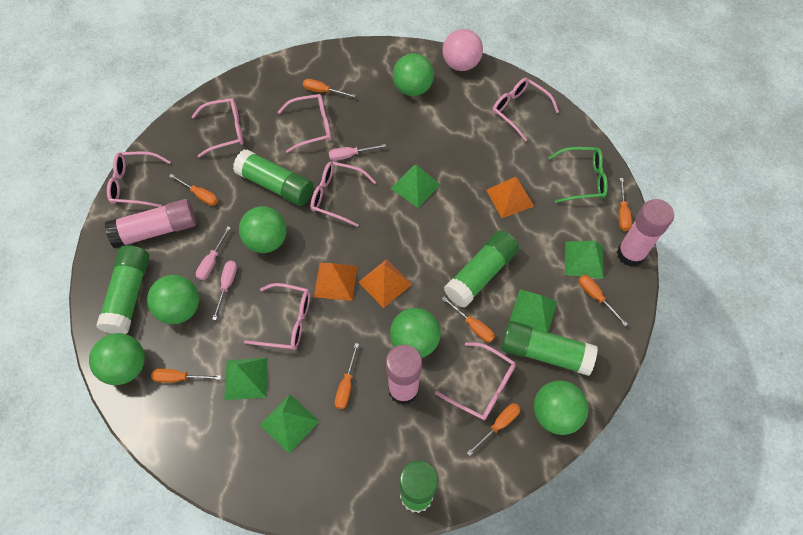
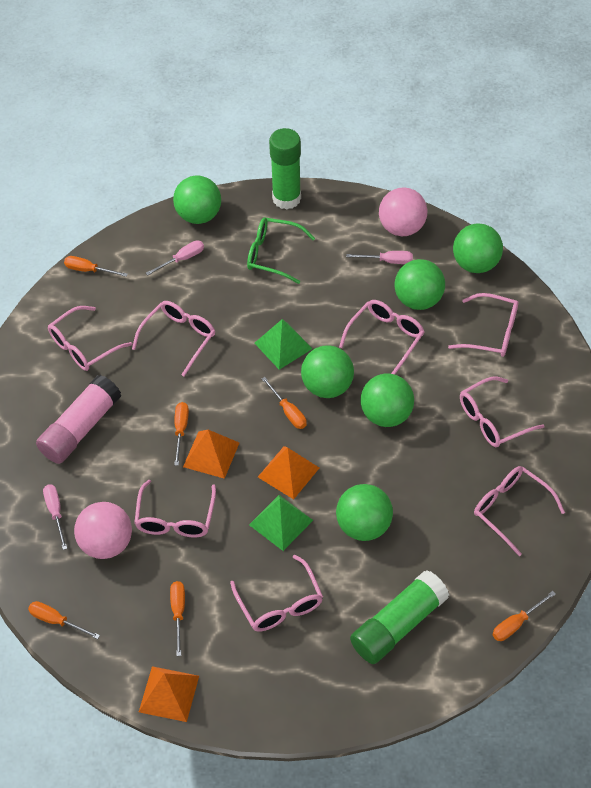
green glue stick: 5 -> 2
green pyramid: 5 -> 2
orange screwdriver: 8 -> 6
pink ball: 1 -> 2
pink glasses: 7 -> 8
pink glue stick: 3 -> 1

